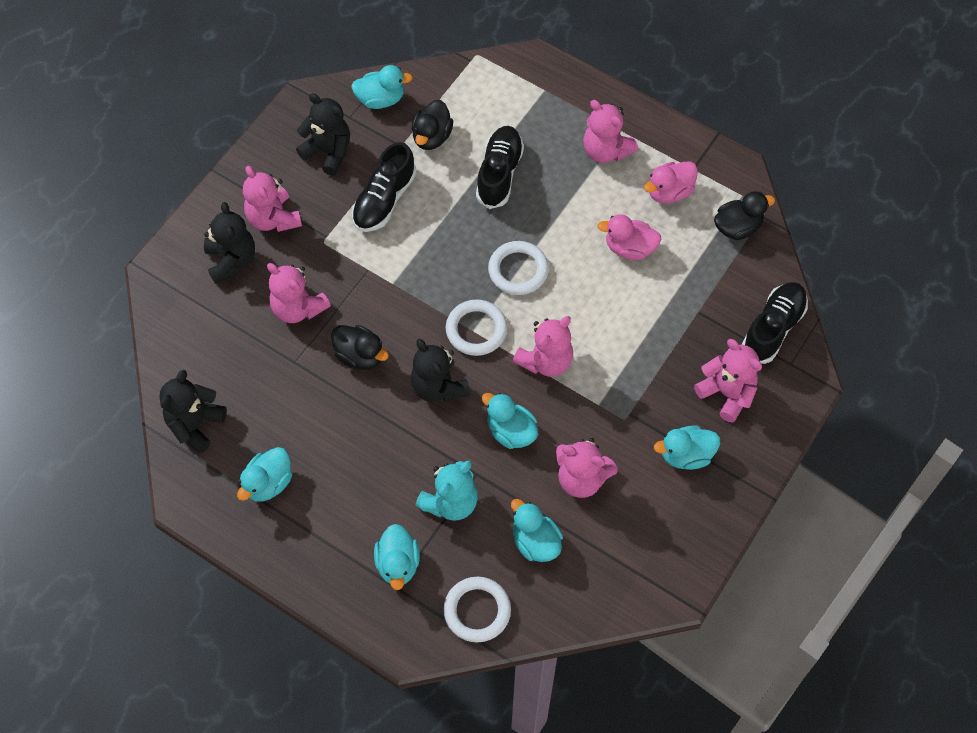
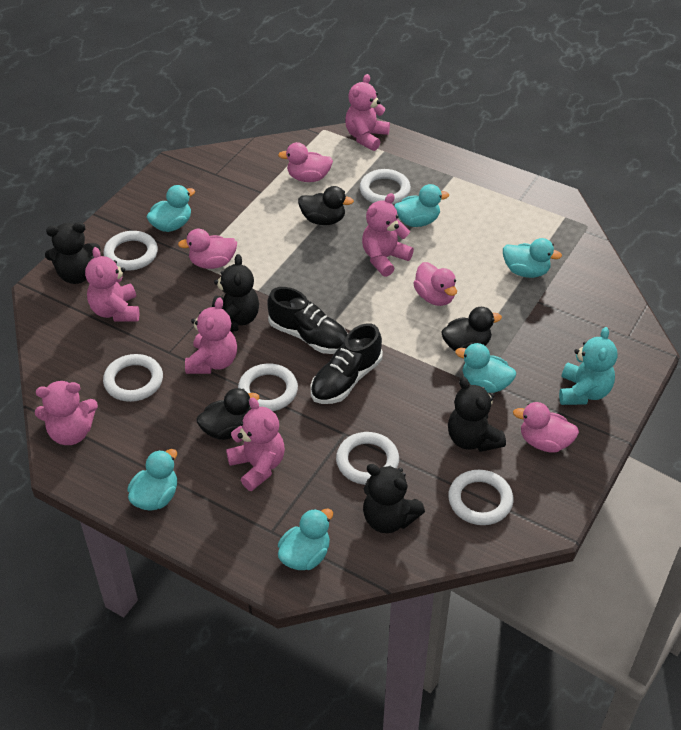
black shoe: 3 -> 2
pink duck: 2 -> 4
white ring: 3 -> 6

